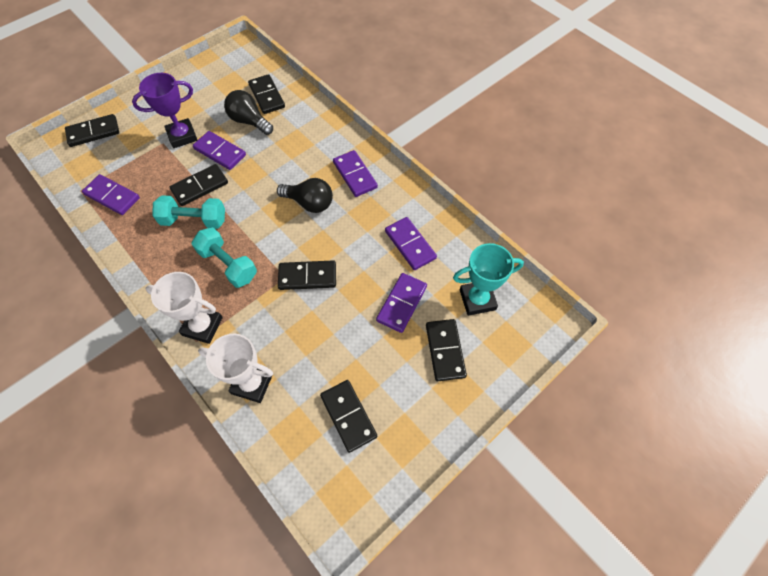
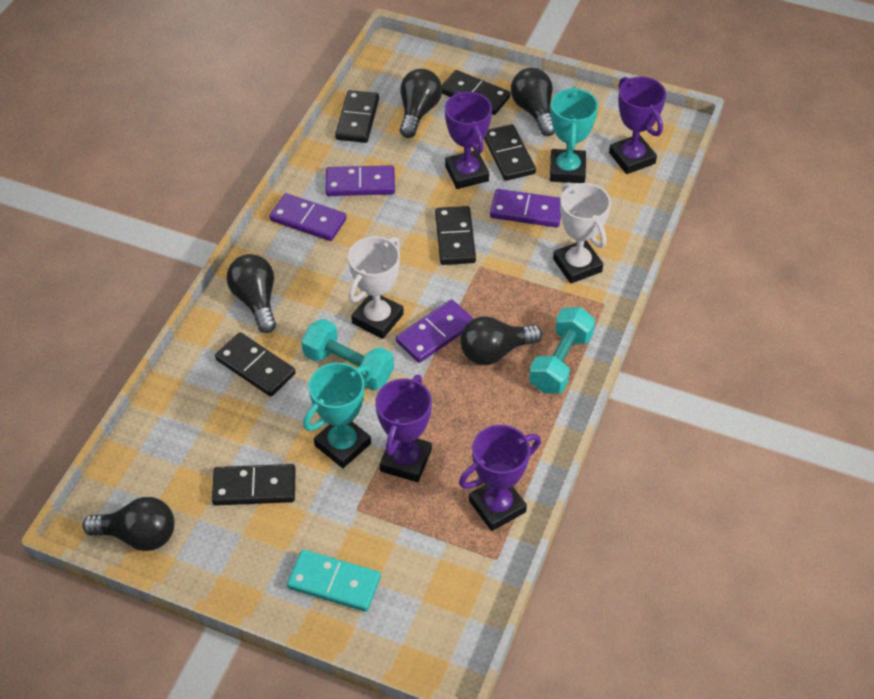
black light bulb: 2 -> 5
purple domino: 5 -> 4
purple trophy: 1 -> 4
turquoise domino: 0 -> 1
turquoise trophy: 1 -> 2

